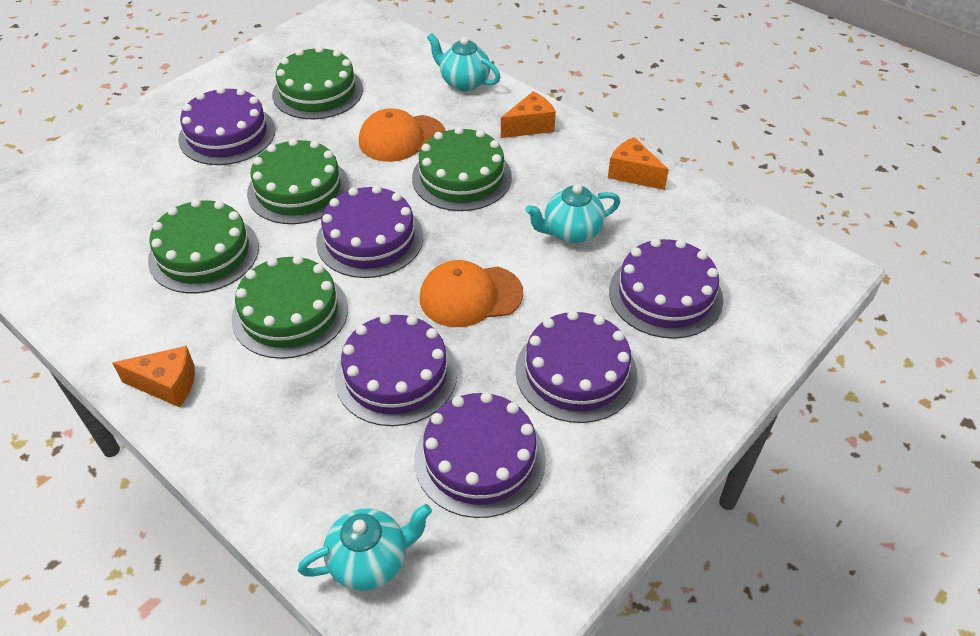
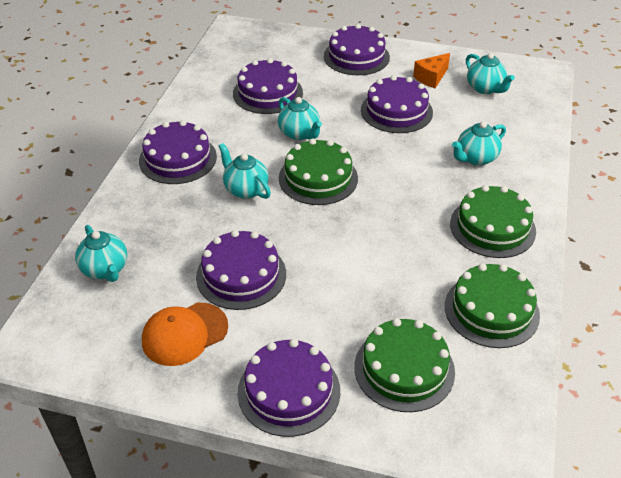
green cake: 5 -> 4
orange cap: 2 -> 1
orange cheese: 3 -> 1
turquoise teapot: 3 -> 5

